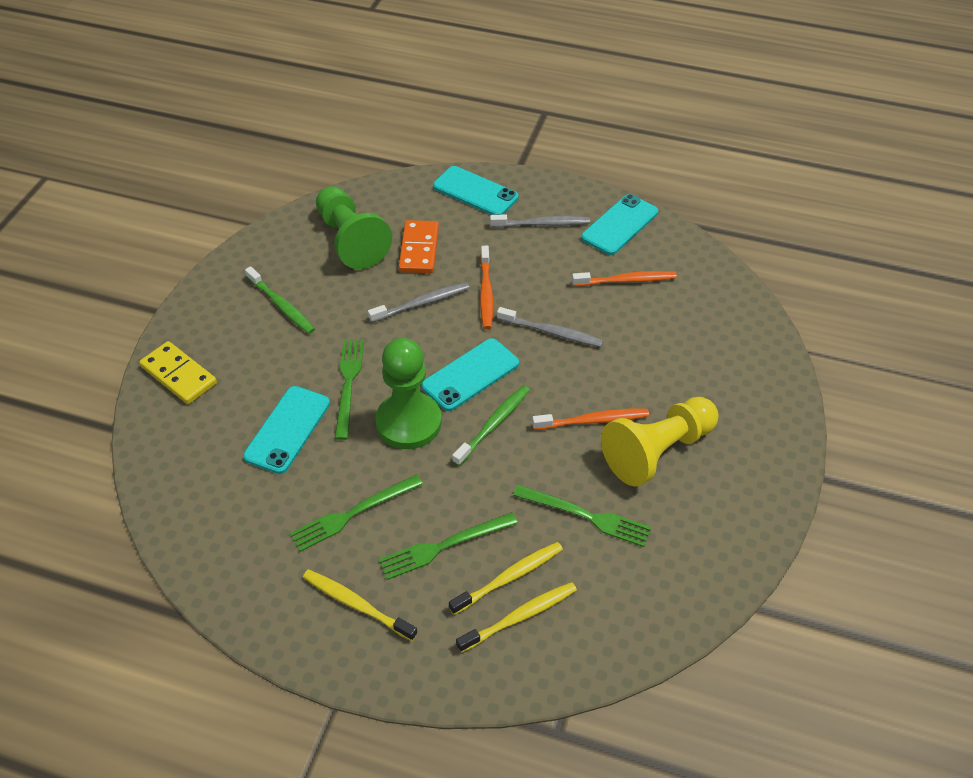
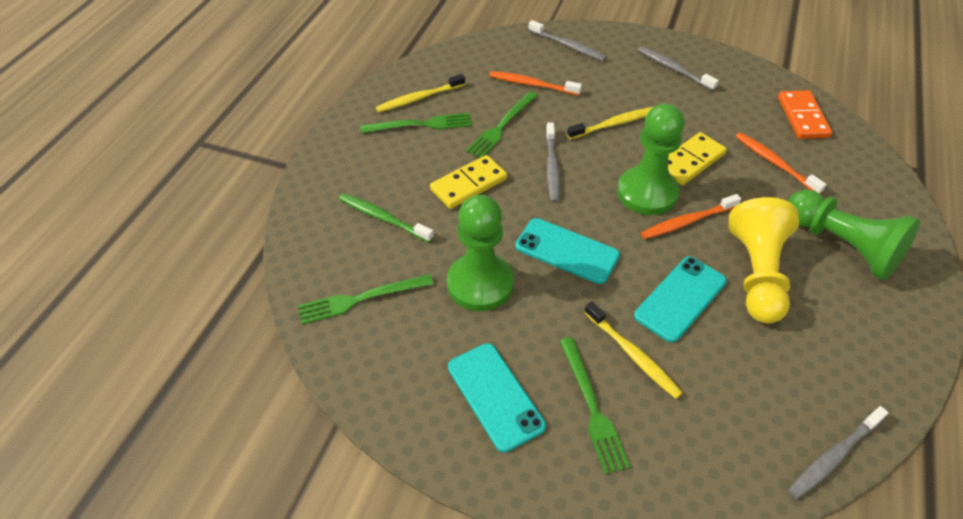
green pawn: 2 -> 3
green toothbrush: 2 -> 1
grey toothbrush: 3 -> 4
turquoise phone: 4 -> 3
yellow domino: 1 -> 2

